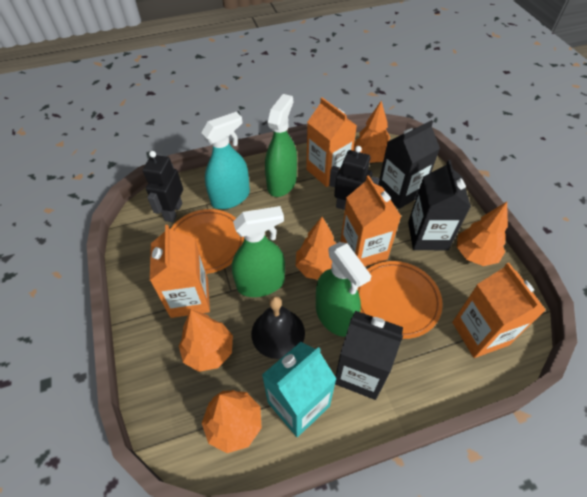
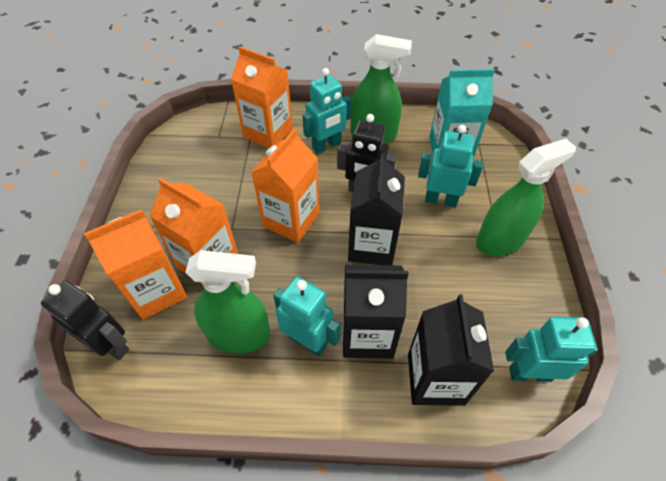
black bell: 1 -> 0
orange plate: 2 -> 0
orange tree: 5 -> 0
turquoise robot: 0 -> 4
turquoise spray bottle: 1 -> 0

